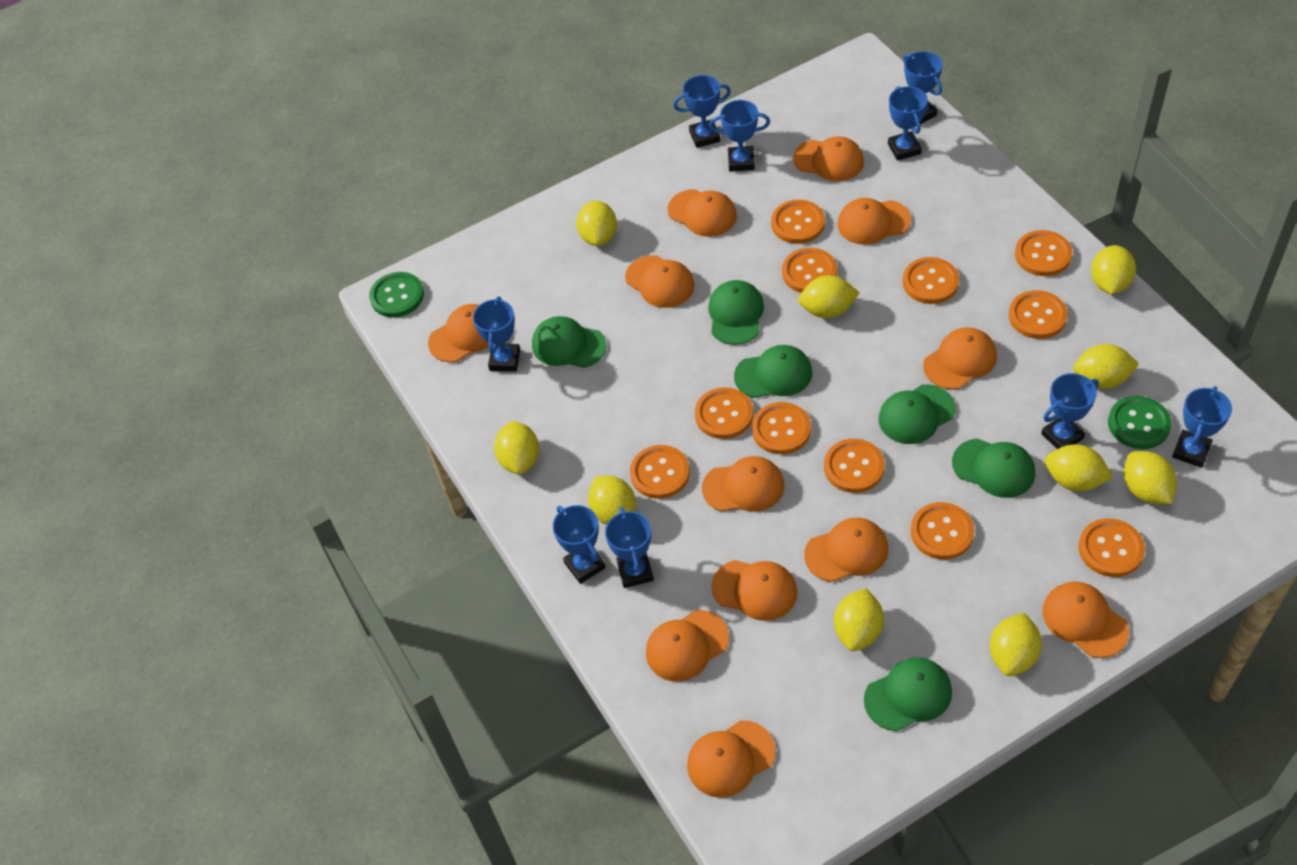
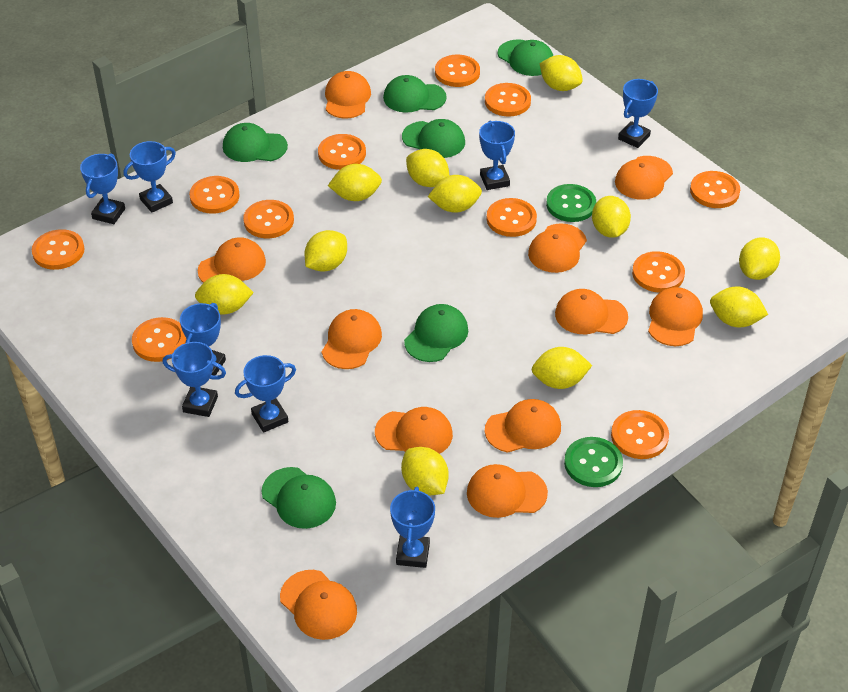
blue trophy: 9 -> 8
orange cap: 12 -> 11
yellow lemon: 10 -> 11

